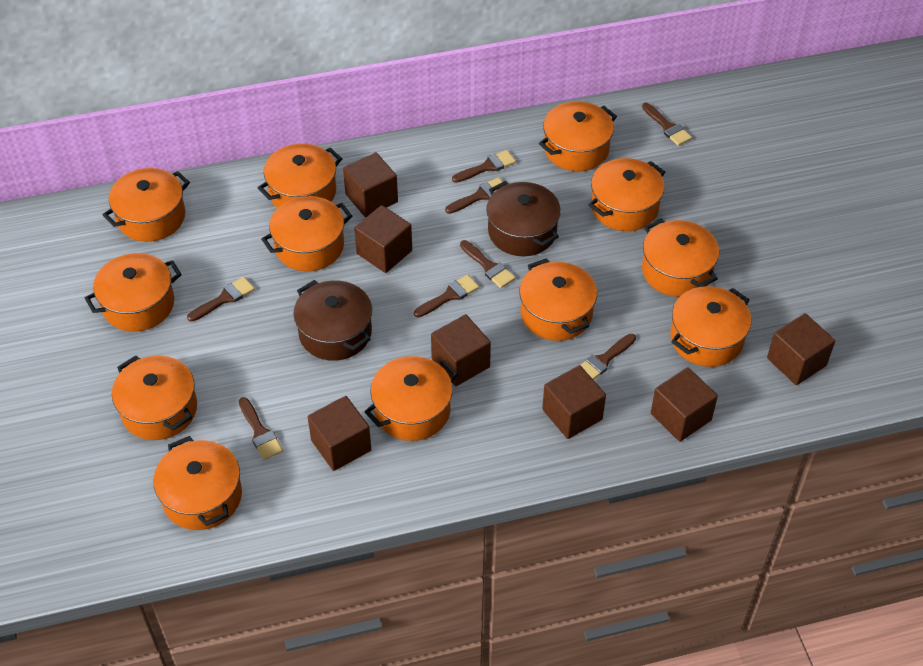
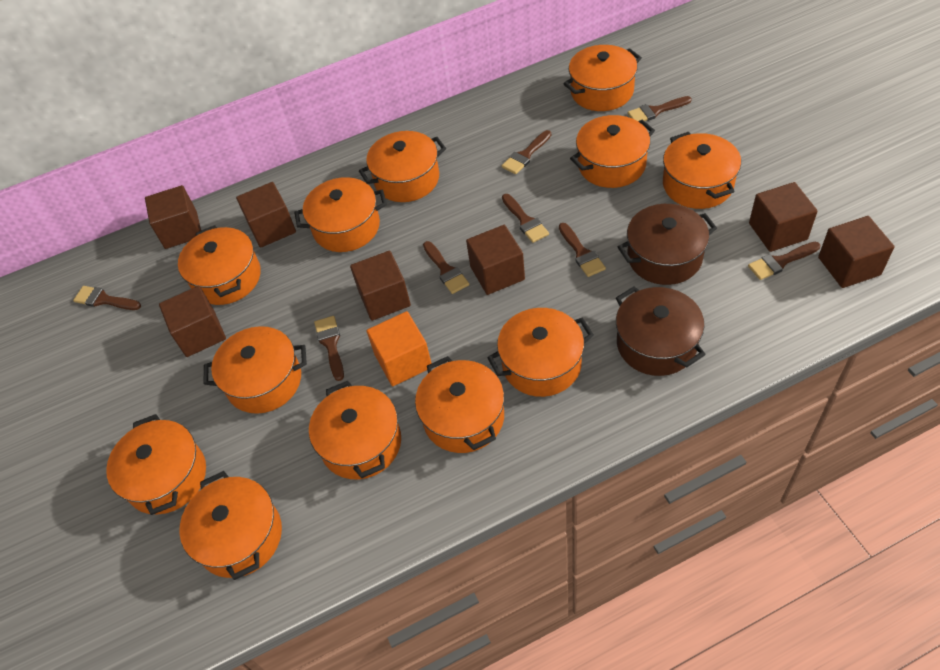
orange cube: 0 -> 1

